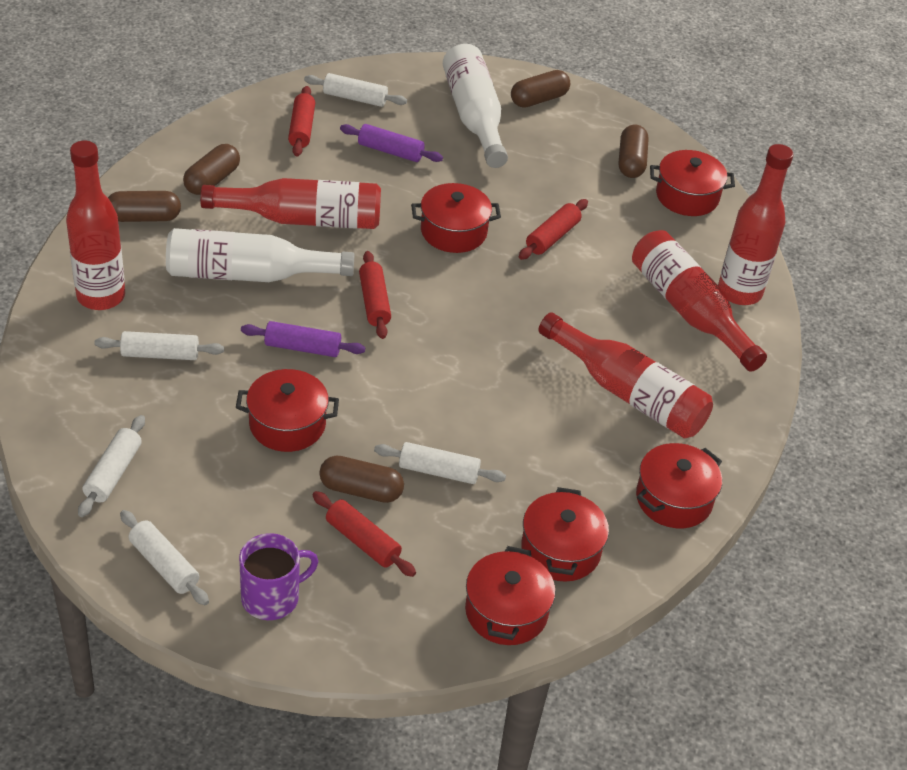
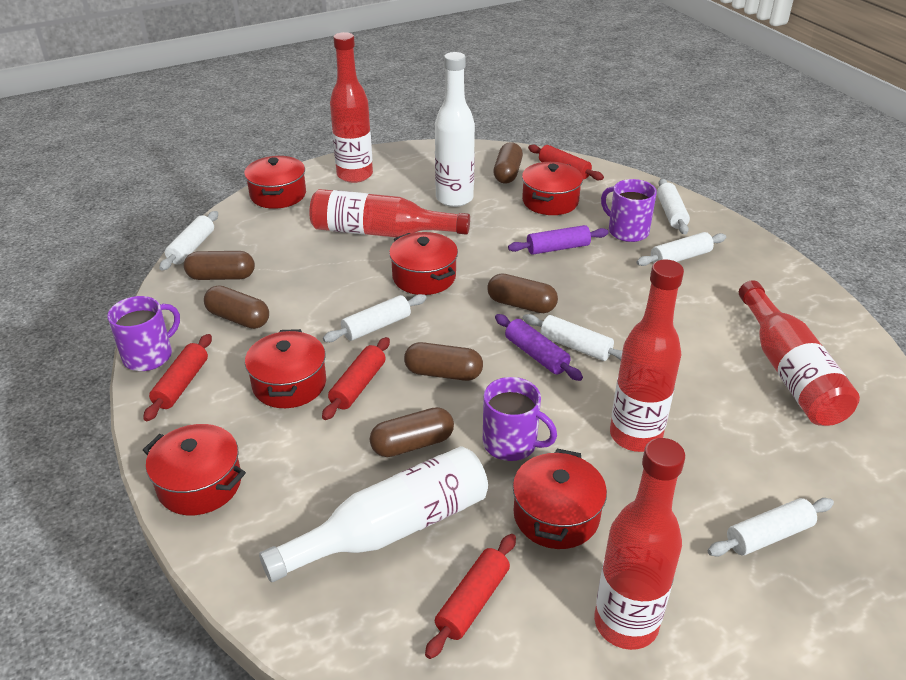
brown capsule: 5 -> 6
purple mug: 1 -> 3
white rolling pin: 5 -> 6

